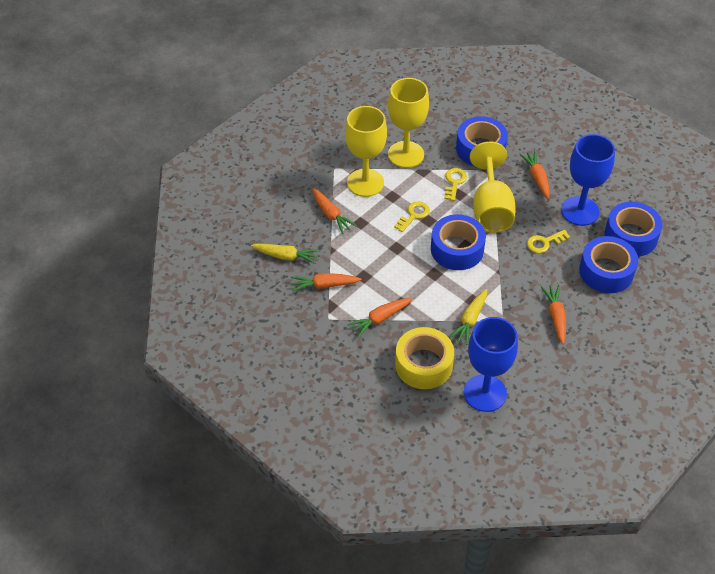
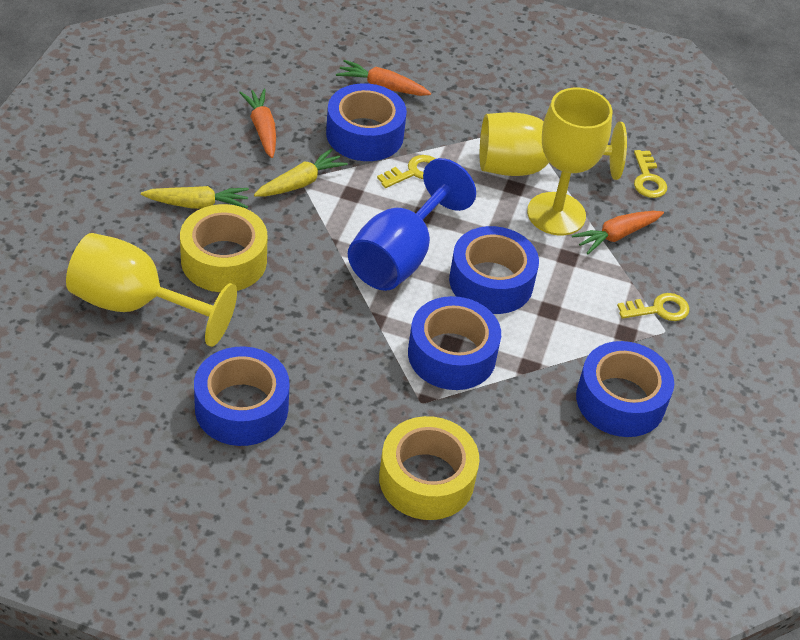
blue goblet: 2 -> 1
blue tape: 4 -> 5
orange carrot: 5 -> 3
yellow tape: 1 -> 2

